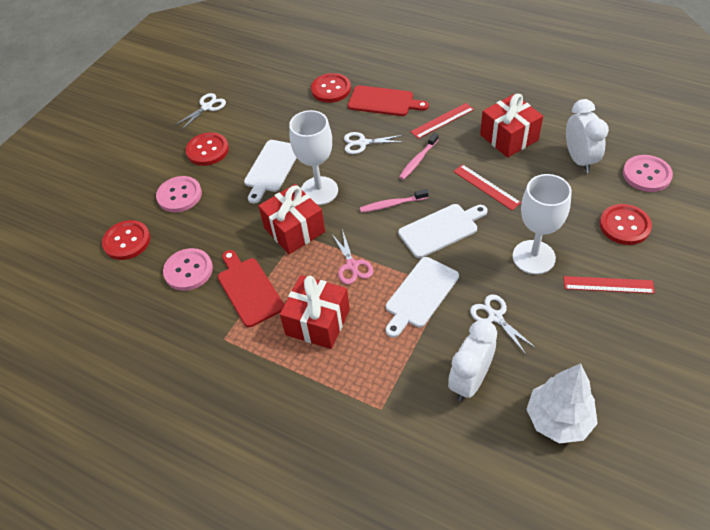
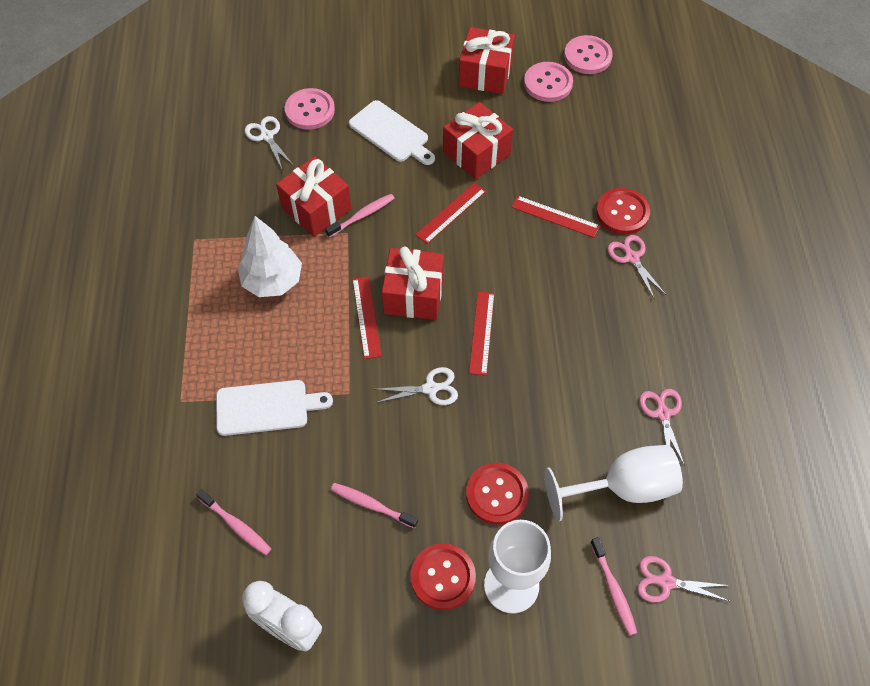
pink scissors: 1 -> 3
pink toothbrush: 2 -> 4
red button: 4 -> 3
red cutting board: 2 -> 0
red gift: 3 -> 4
red ruler: 3 -> 4
white clock: 2 -> 1
white cutting board: 3 -> 2
white scissors: 3 -> 2

